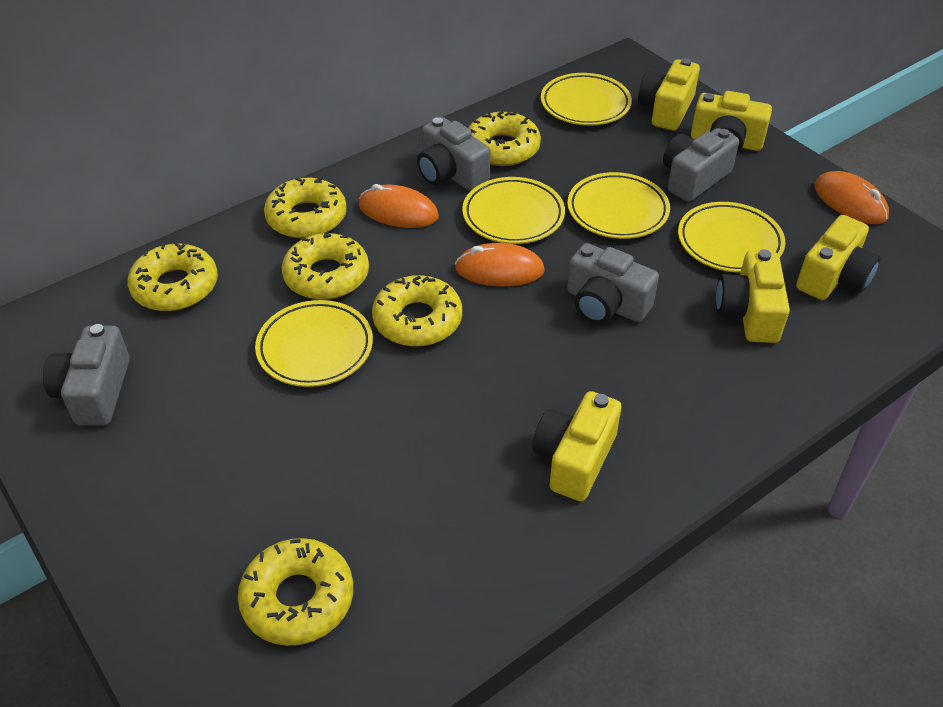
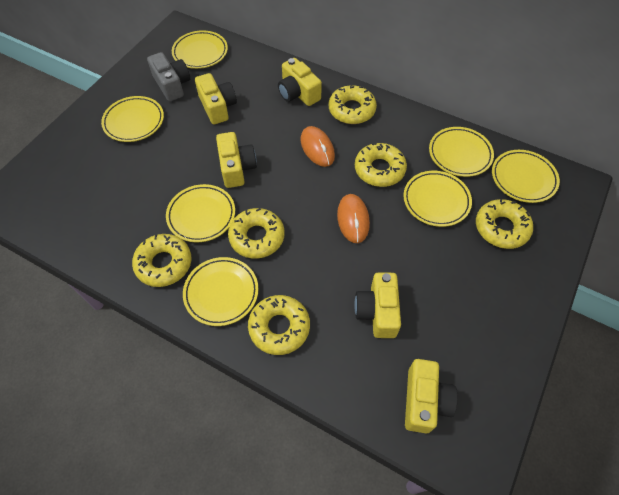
grey camera: 4 -> 1
orange mouse: 3 -> 2
yellow plate: 5 -> 7

